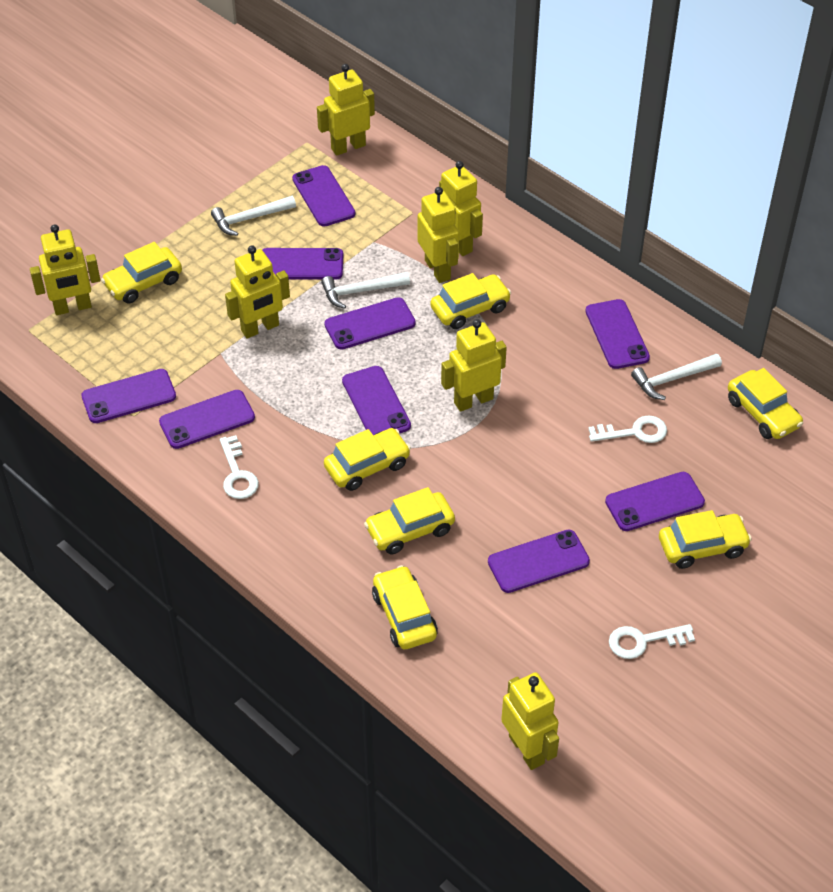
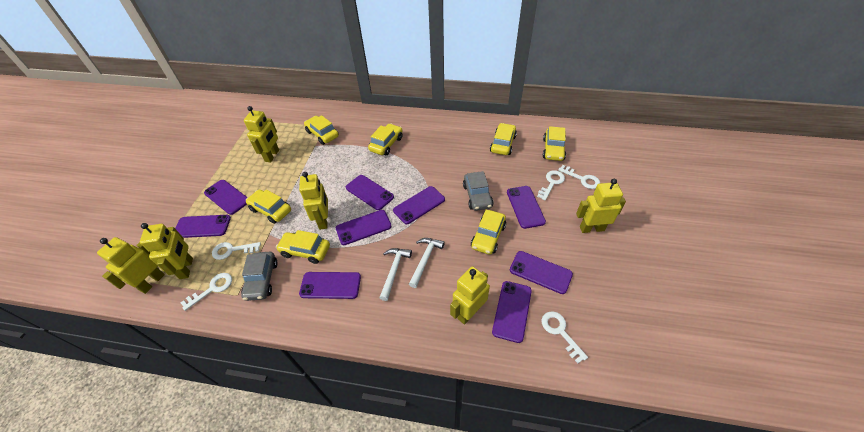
grey car: 0 -> 2
white hammer: 3 -> 2
white key: 3 -> 5
yellow robot: 7 -> 6

